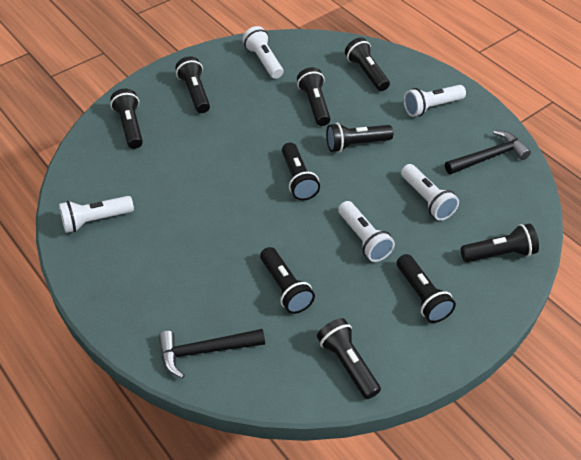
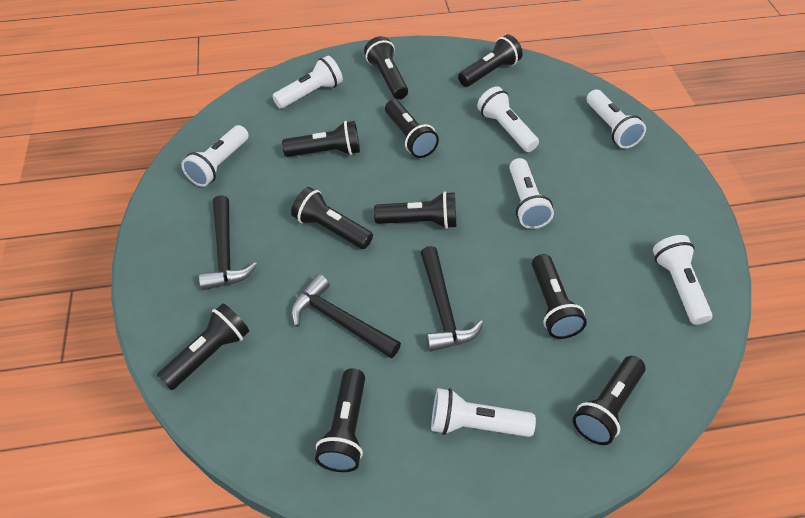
black hammer: 2 -> 3
white flashlight: 5 -> 7

